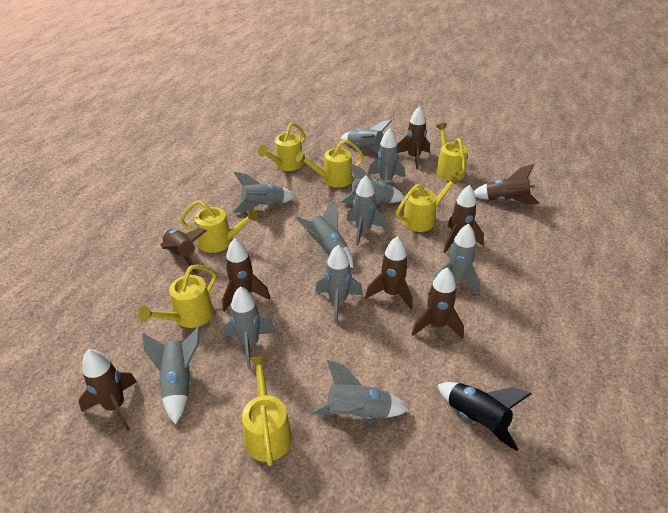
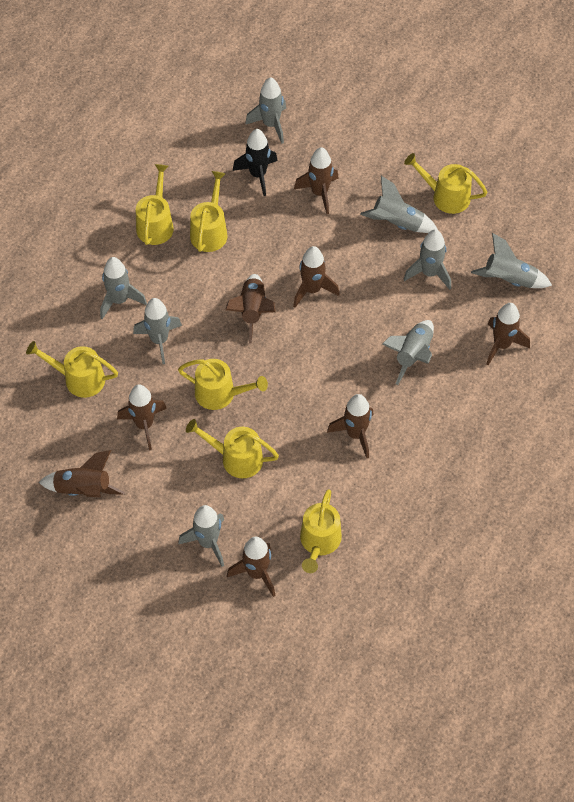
grey rocket: 11 -> 8

